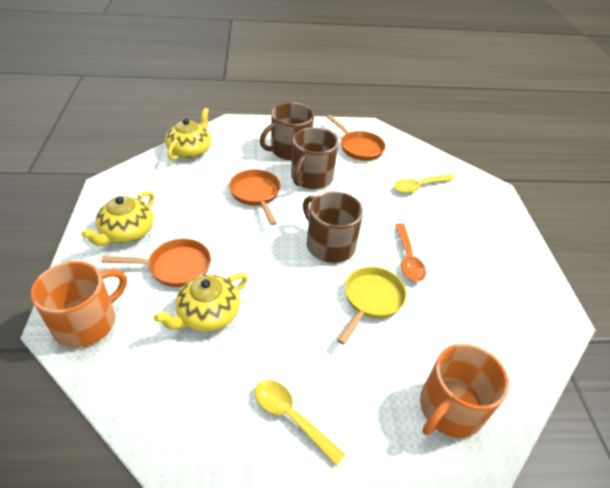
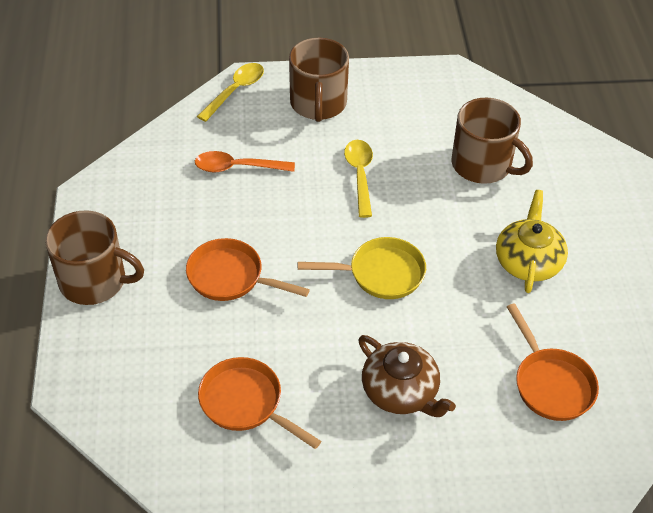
brown teapot: 0 -> 1
orange mug: 2 -> 0
yellow teapot: 3 -> 1

